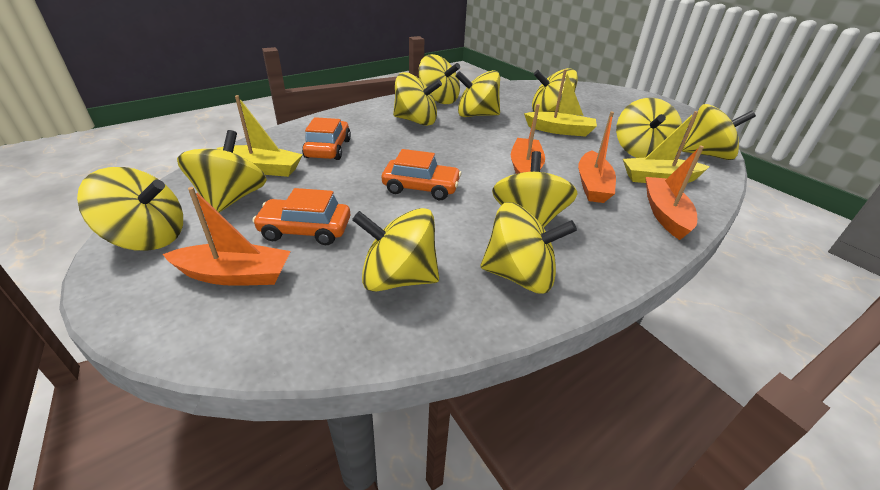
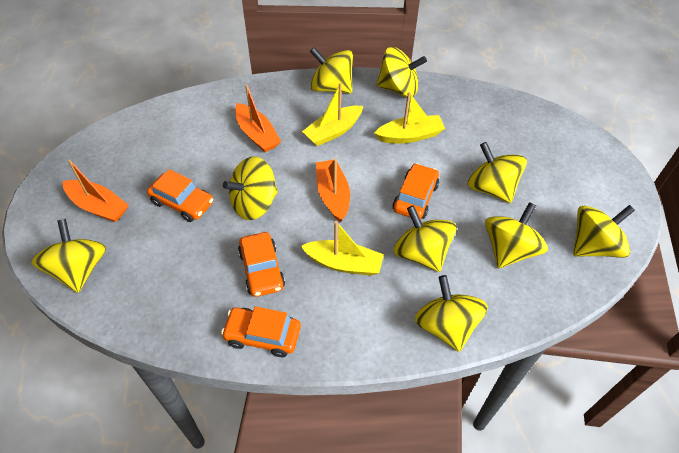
orange boat: 4 -> 3
orange car: 3 -> 4
yellow spinning top: 11 -> 9

